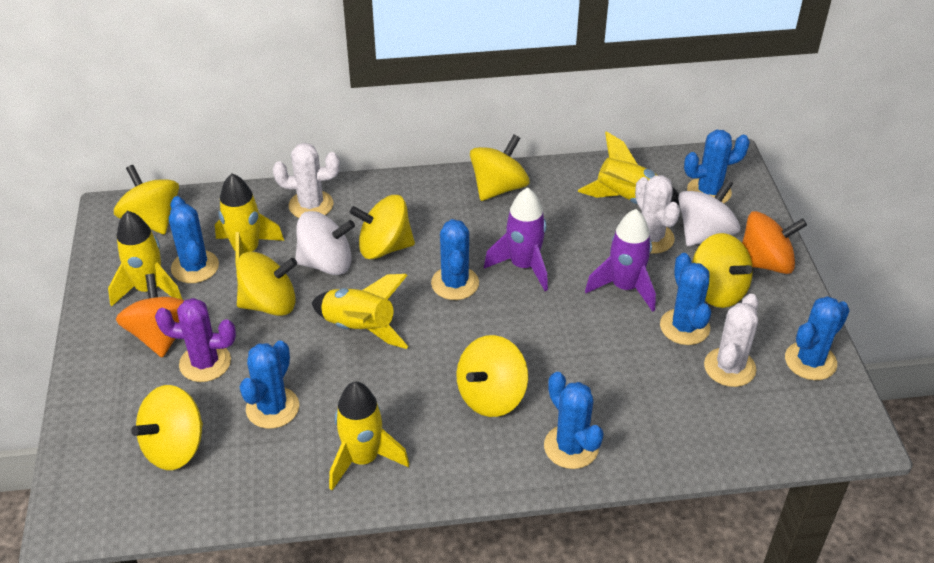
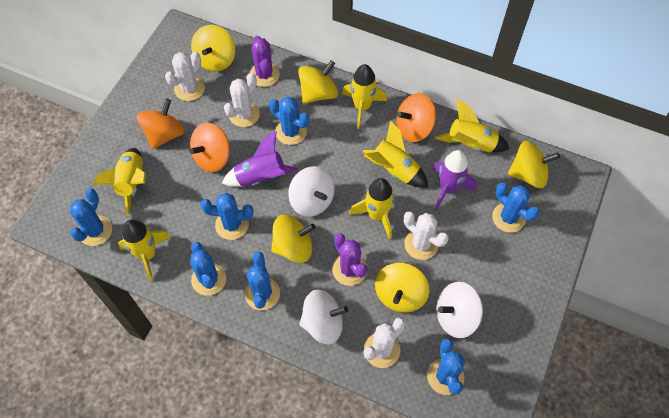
orange spinning top: 2 -> 3
purple cactus: 1 -> 2
white cactus: 3 -> 4
white spinning top: 2 -> 3
yellow rocket: 5 -> 6
yellow spinning top: 7 -> 5

